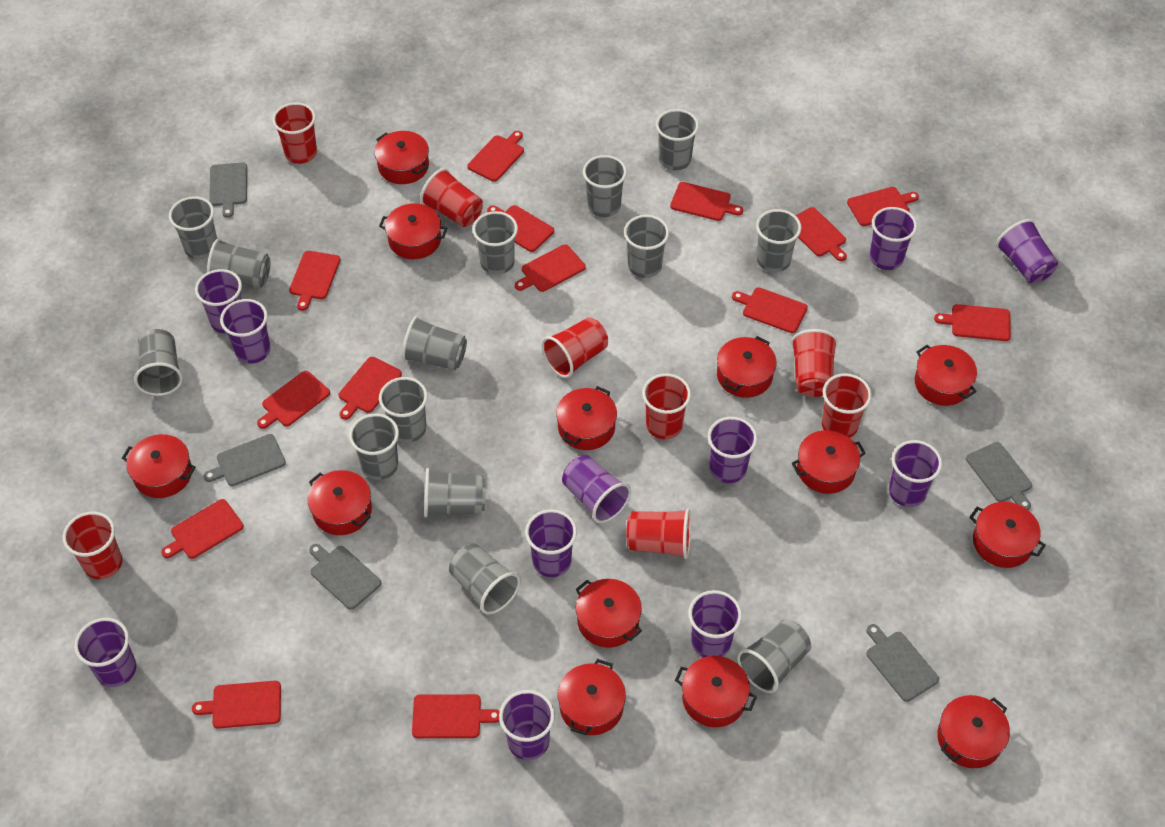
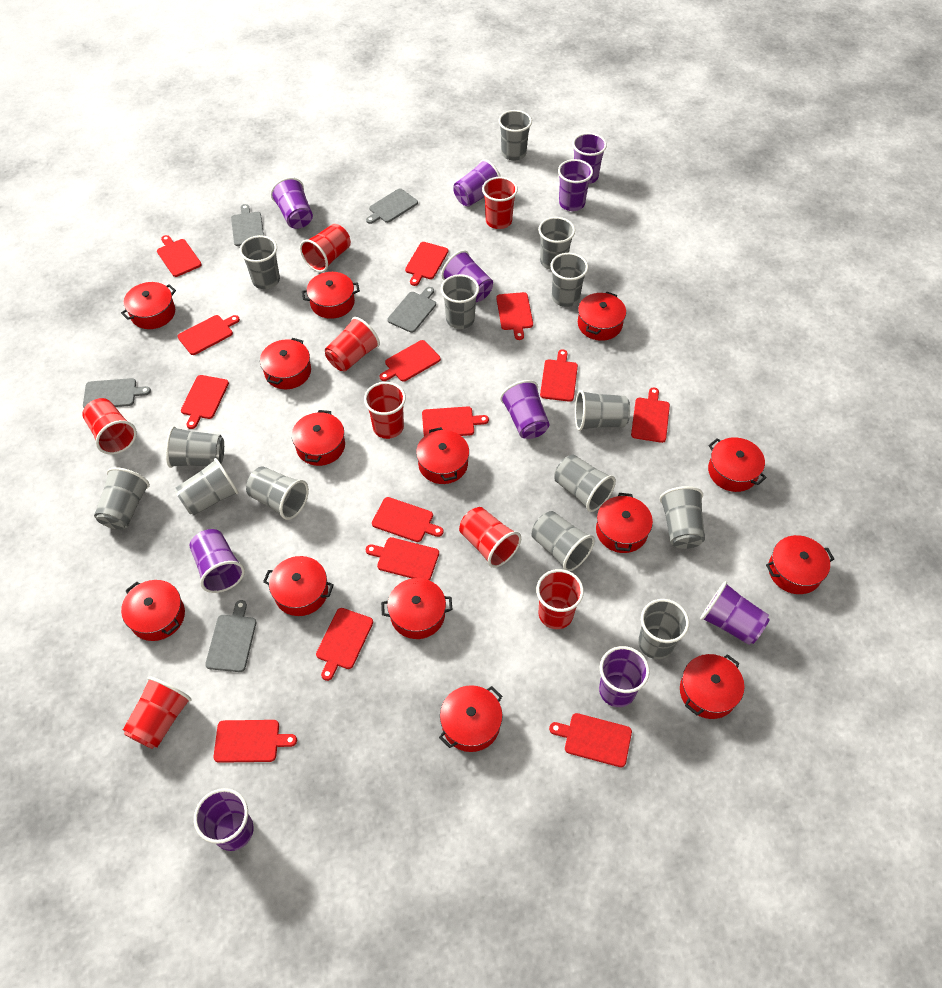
purple cup: 11 -> 10
red pot: 13 -> 14

